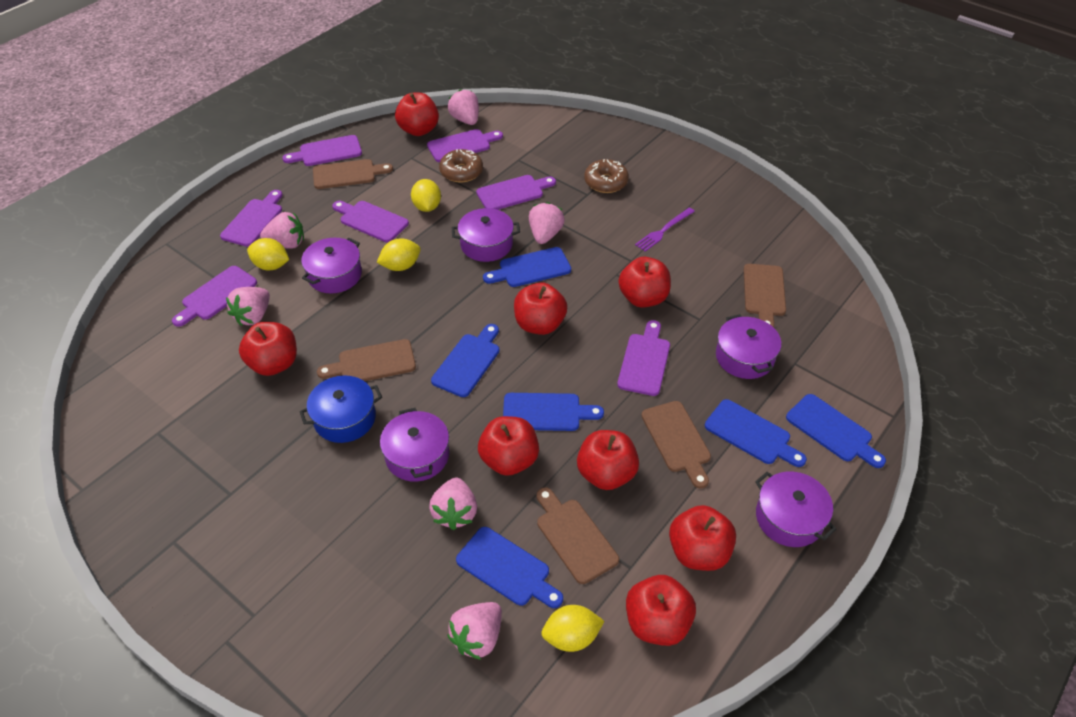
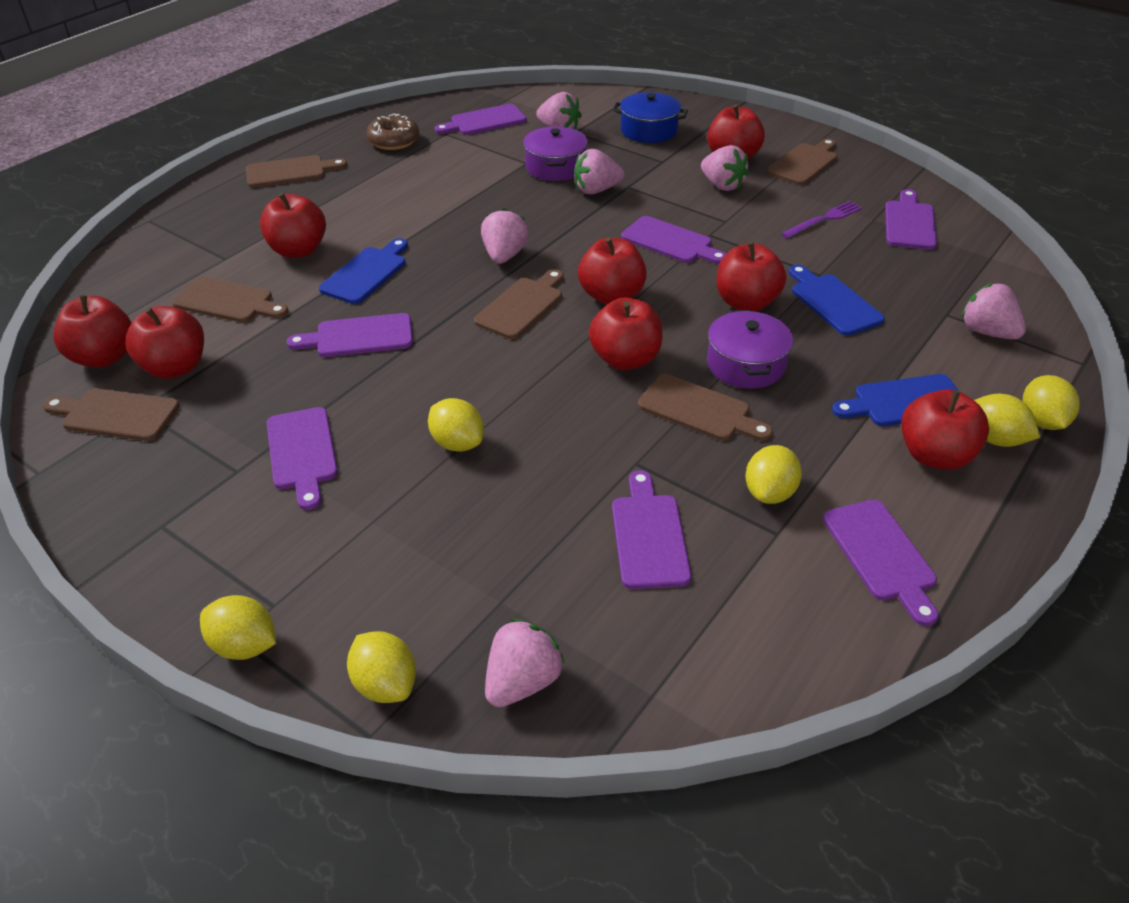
blue cutting board: 6 -> 3
brown cutting board: 5 -> 6
brown donut: 2 -> 1
purple pot: 5 -> 2
yellow lemon: 4 -> 6

